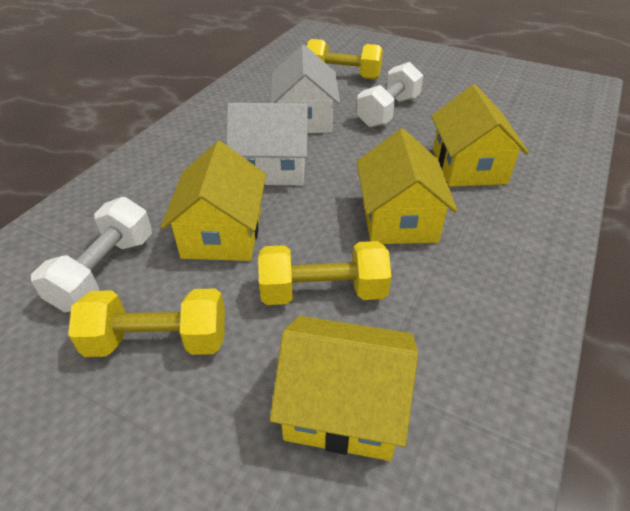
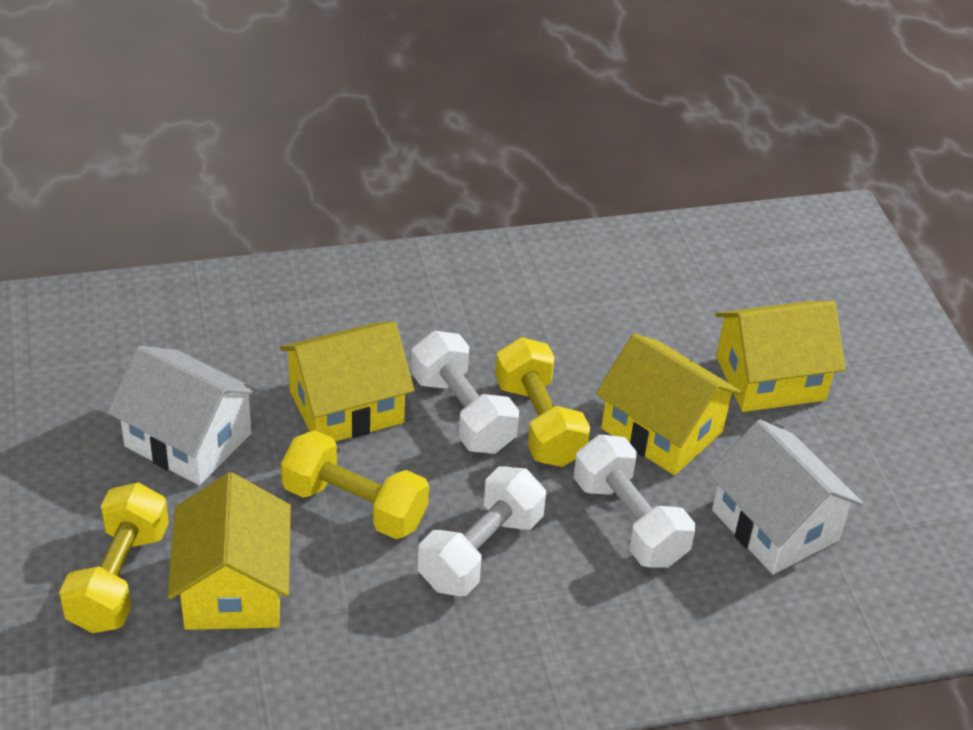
white dumbbell: 2 -> 3

